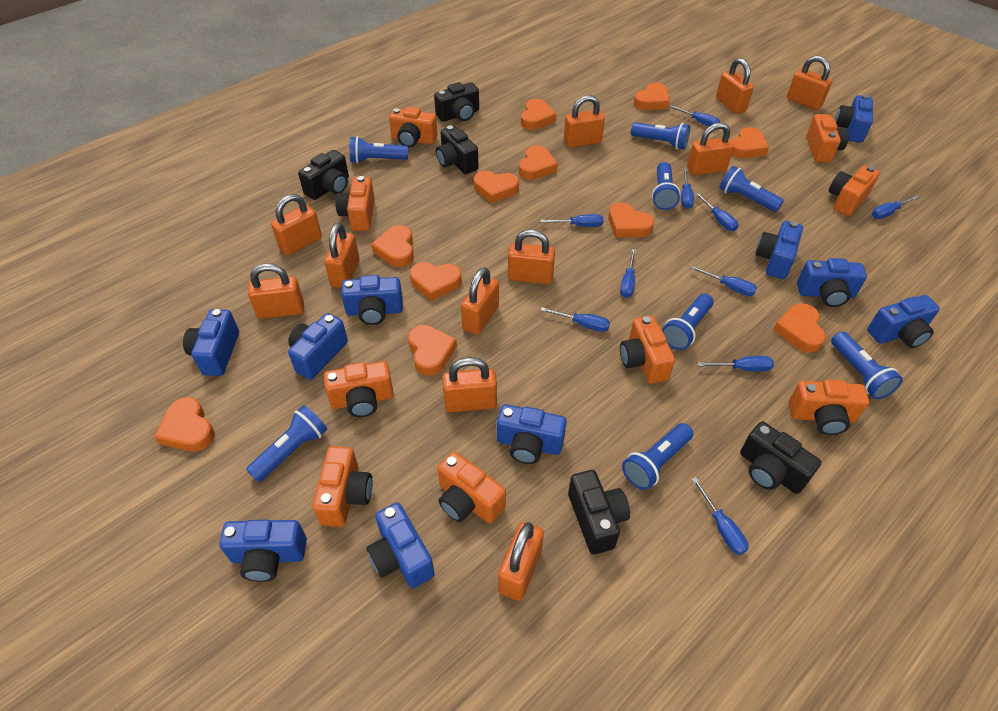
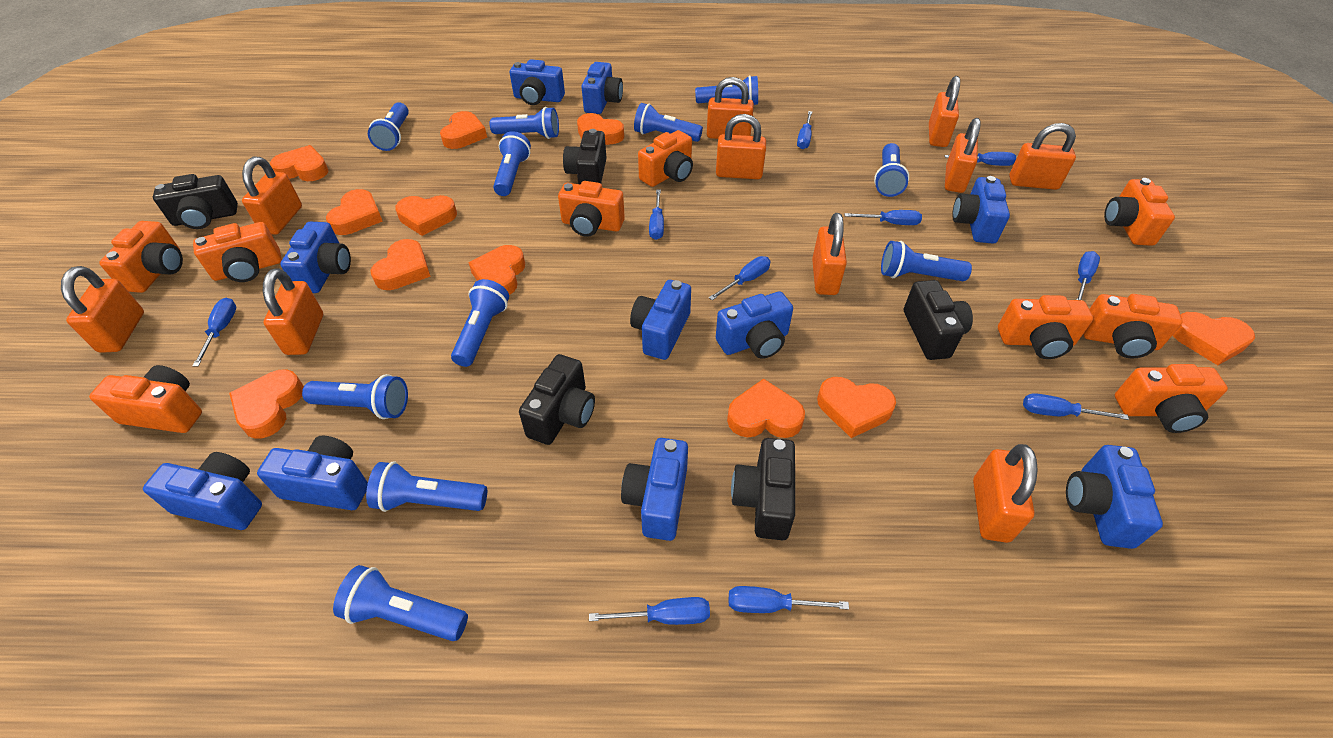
blue flashlight: 8 -> 11
orange padlock: 11 -> 10

